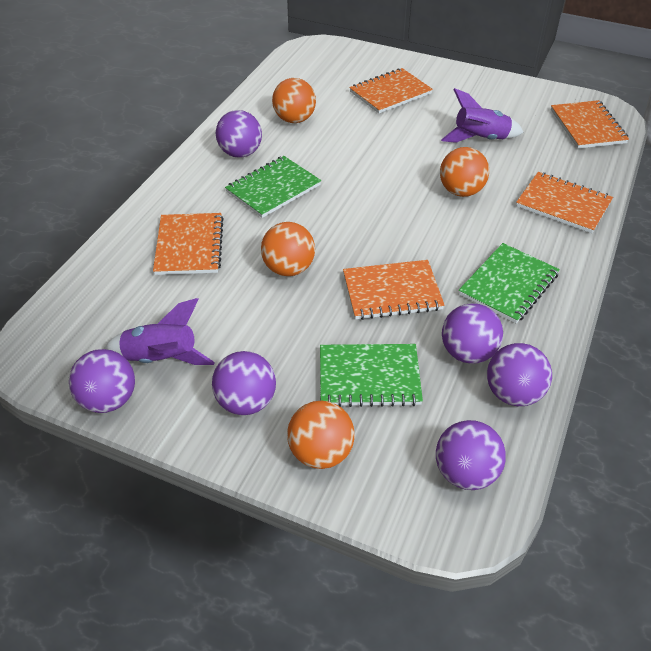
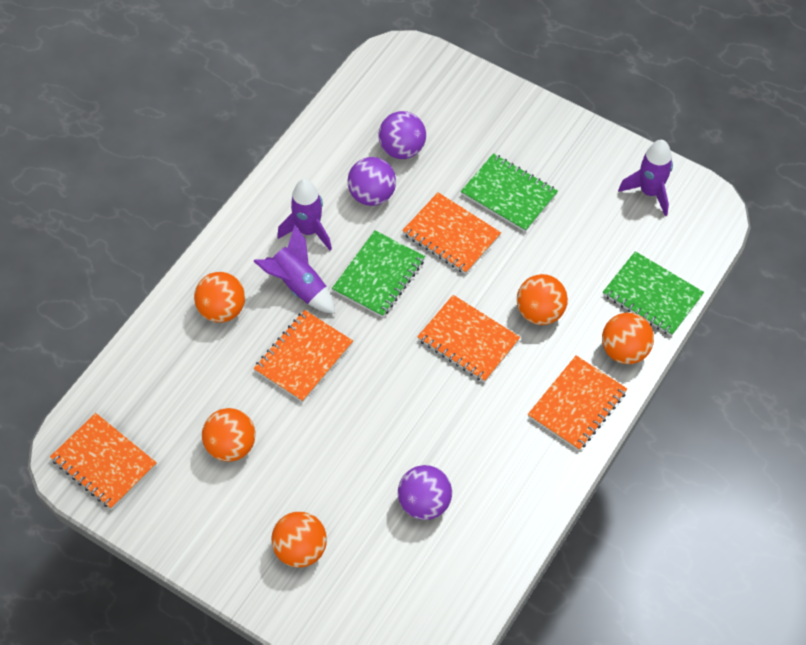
orange ball: 4 -> 5
purple ball: 6 -> 3
purple rocket: 2 -> 3

